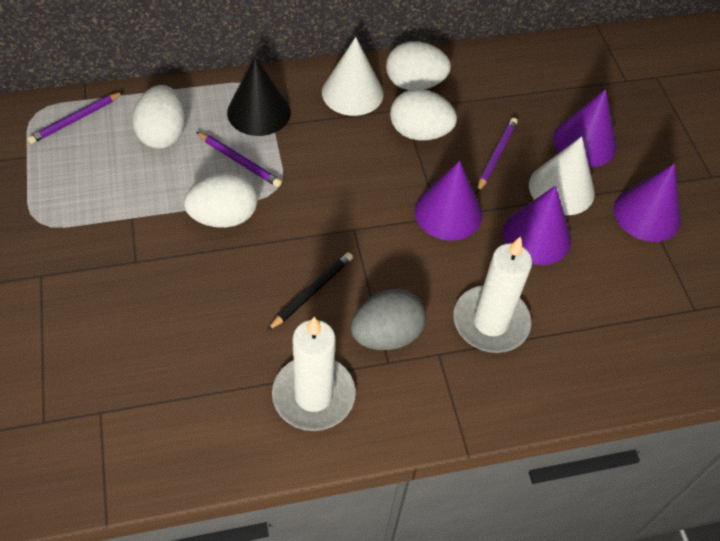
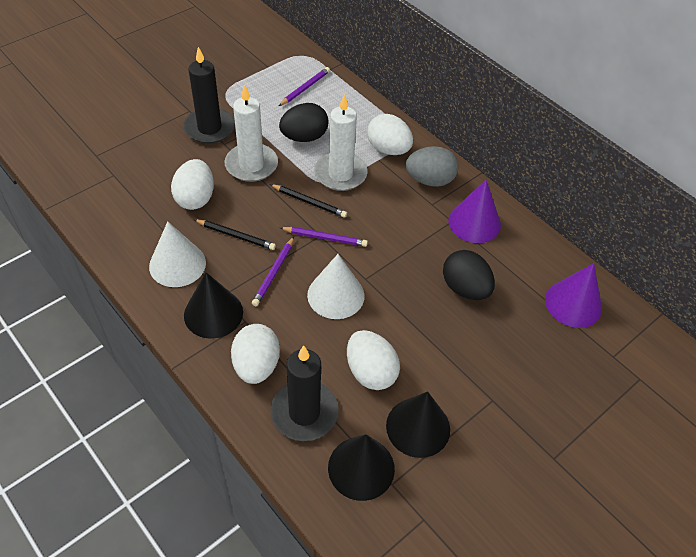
black candle: 0 -> 2
black cone: 1 -> 3
black egg: 0 -> 2
black pencil: 1 -> 2
purple cone: 4 -> 2

